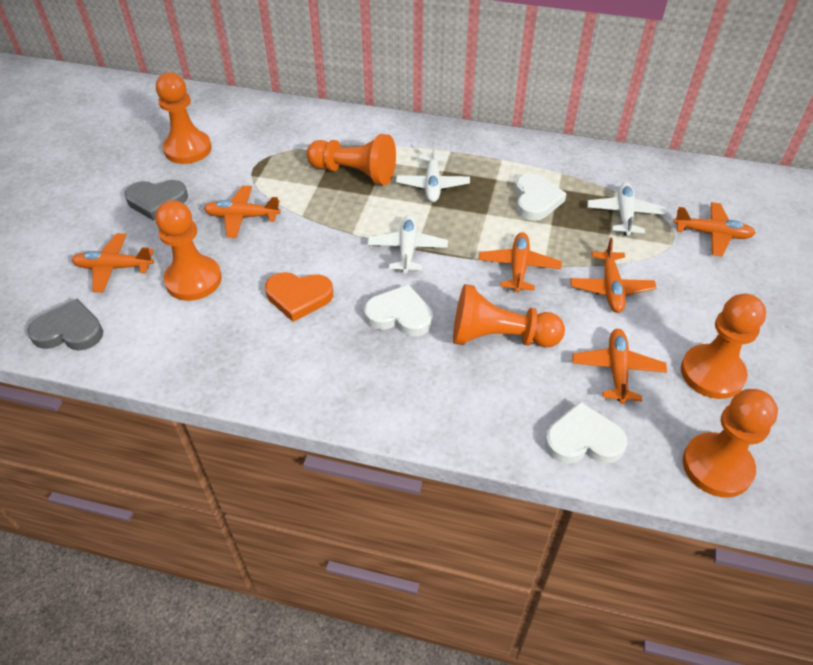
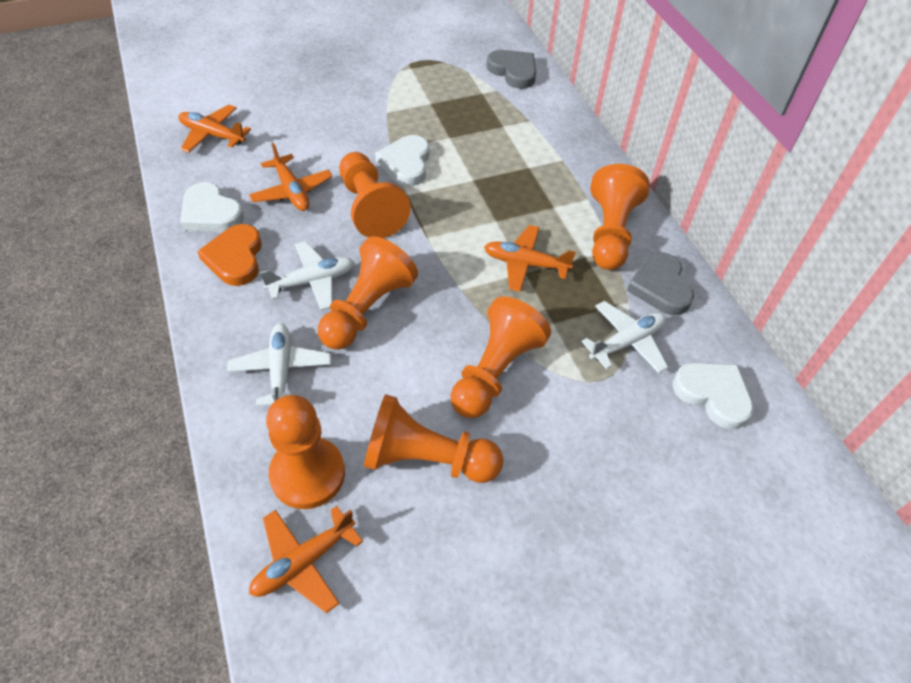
orange plane: 6 -> 4

